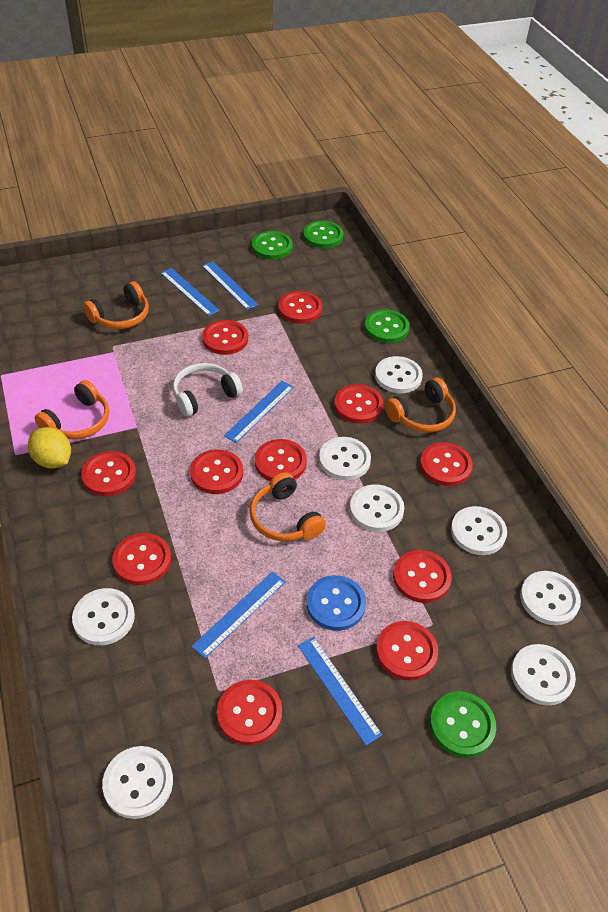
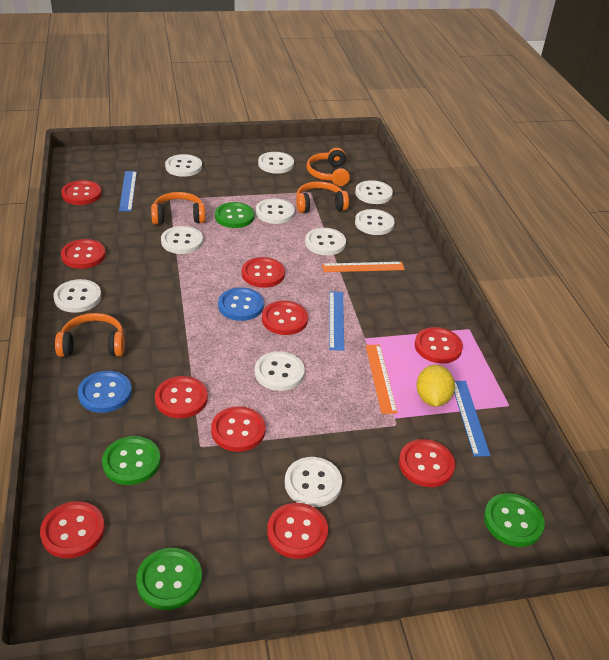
blue button: 1 -> 2
blue ruler: 5 -> 3
orange ruler: 0 -> 2
red button: 11 -> 10
white button: 8 -> 10
white headphones: 1 -> 0

